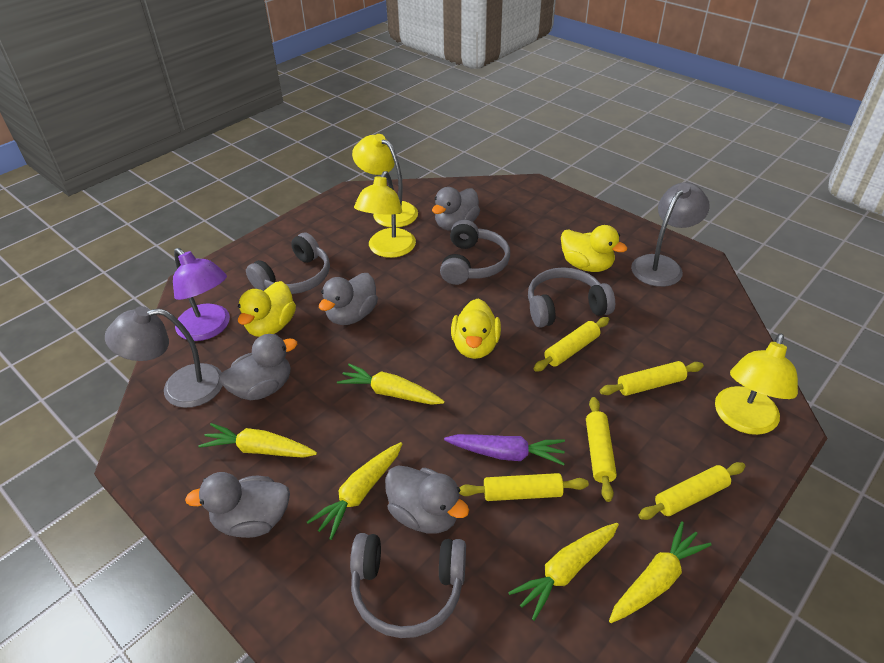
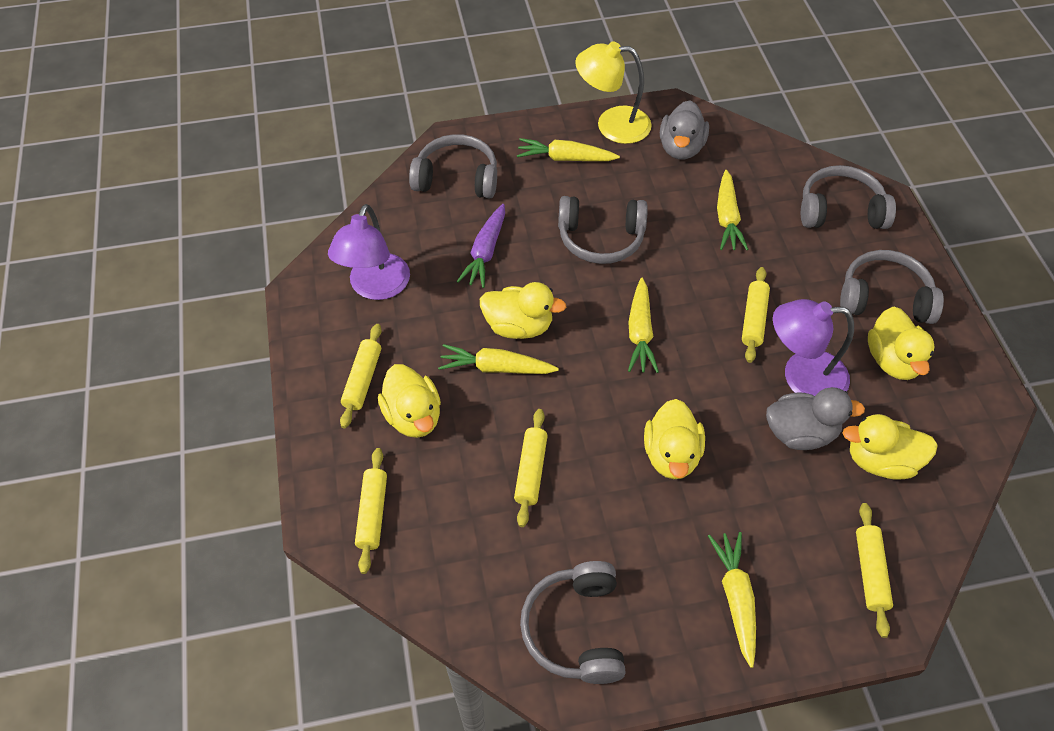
grey duck: 5 -> 2
grey headphones: 4 -> 5
grey lamp: 2 -> 0
purple lamp: 1 -> 2
yellow duck: 3 -> 5
yellow lamp: 3 -> 1

